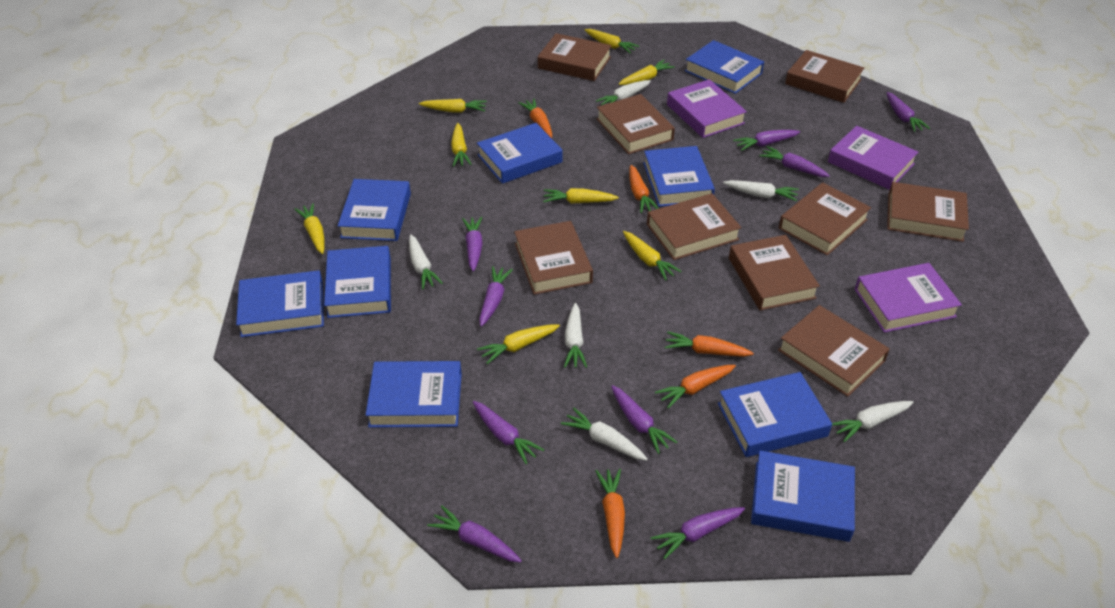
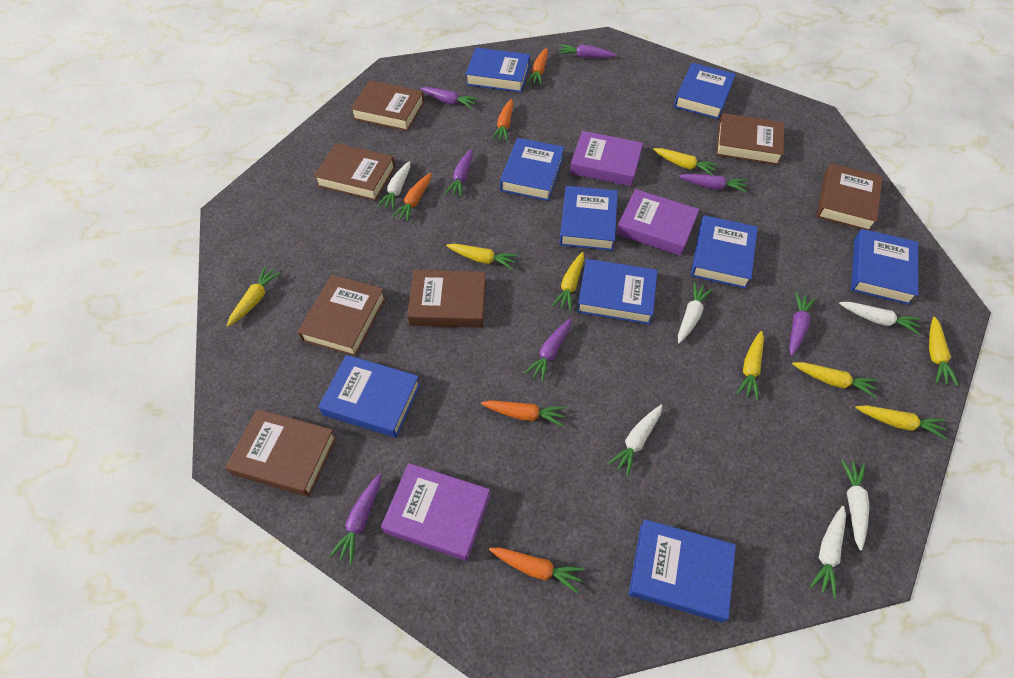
brown book: 9 -> 7
purple carrot: 9 -> 7

